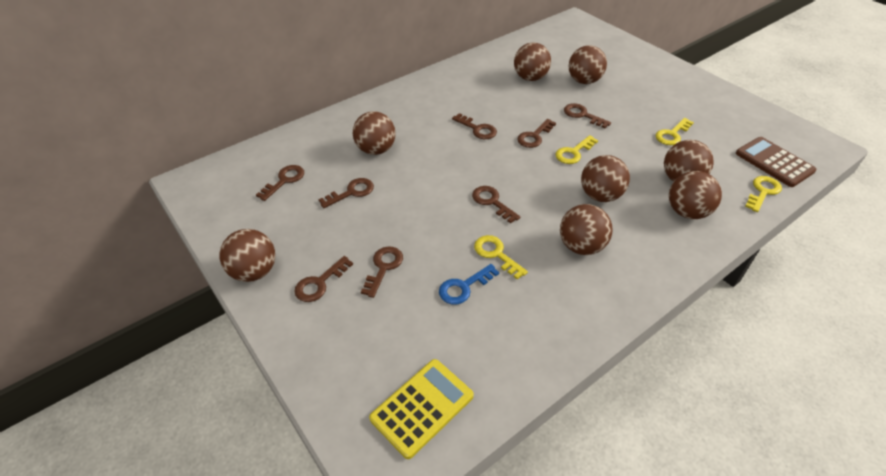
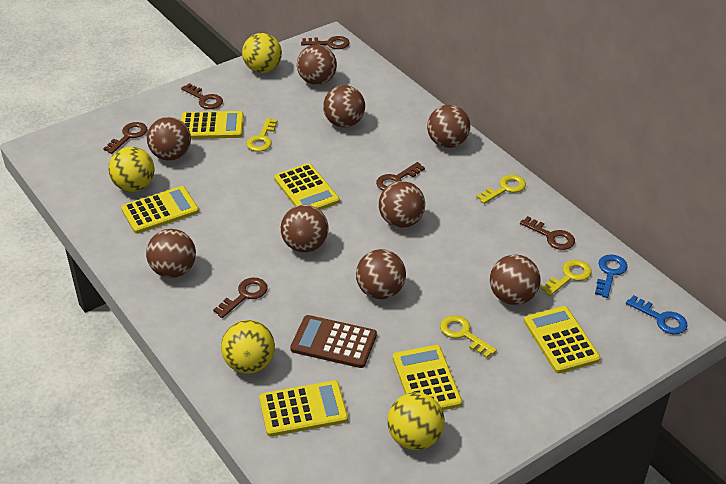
blue key: 1 -> 2
brown ball: 8 -> 9
brown key: 8 -> 6
yellow ball: 0 -> 4
yellow calculator: 1 -> 6

